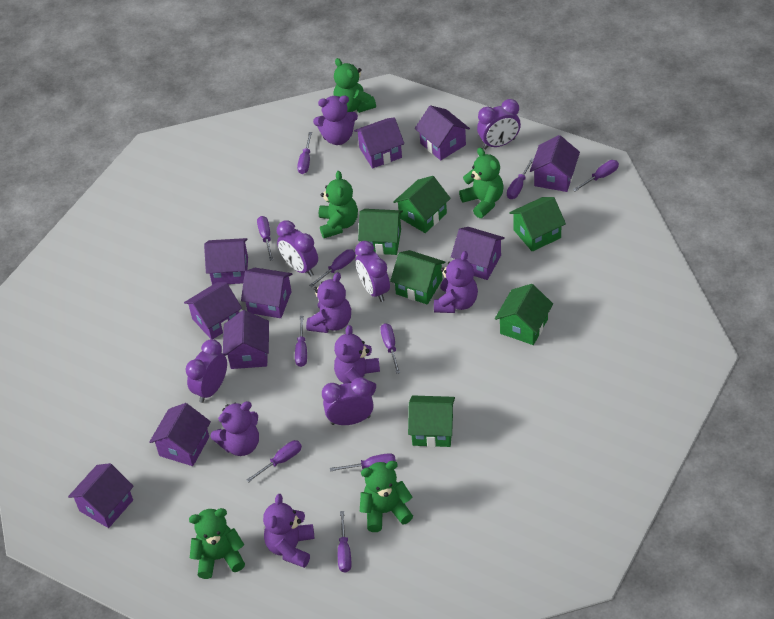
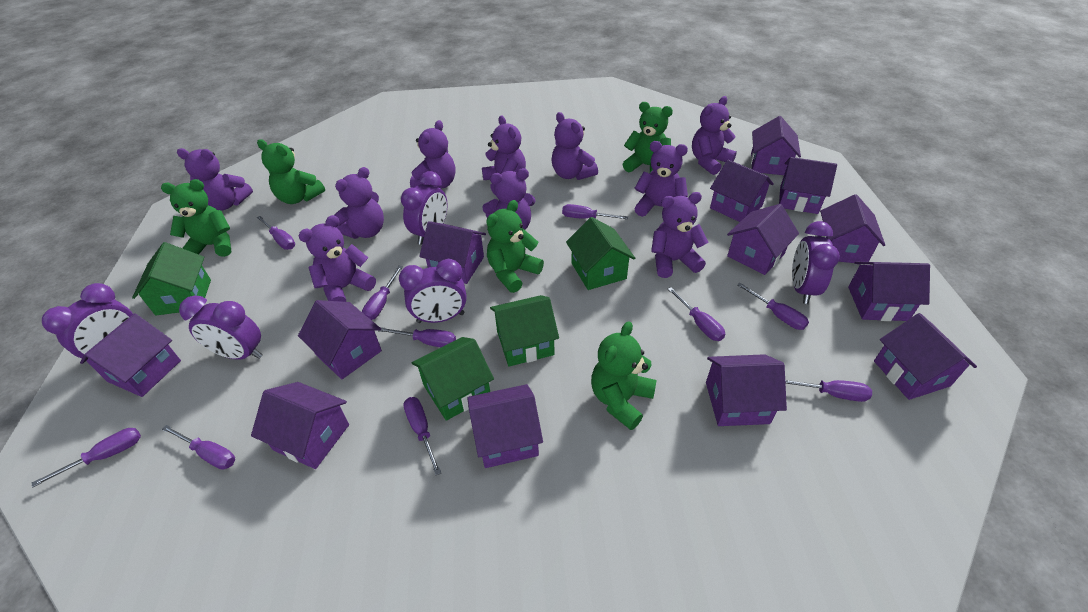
green house: 6 -> 4
purple house: 10 -> 13
purple teddy bear: 6 -> 10

